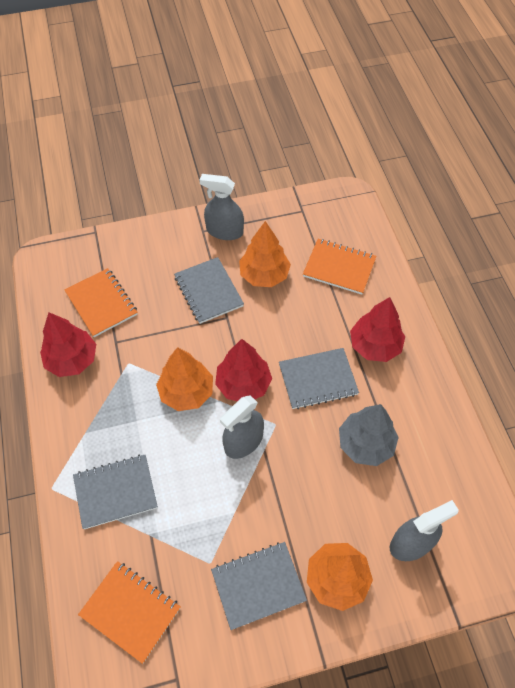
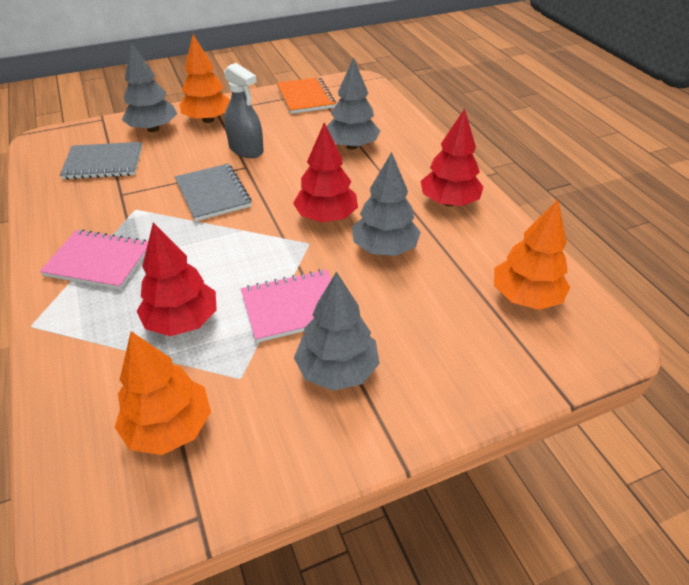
grey notebook: 4 -> 2
grey spray bottle: 3 -> 1
grey tree: 1 -> 4
orange notebook: 3 -> 1
pink notebook: 0 -> 2

